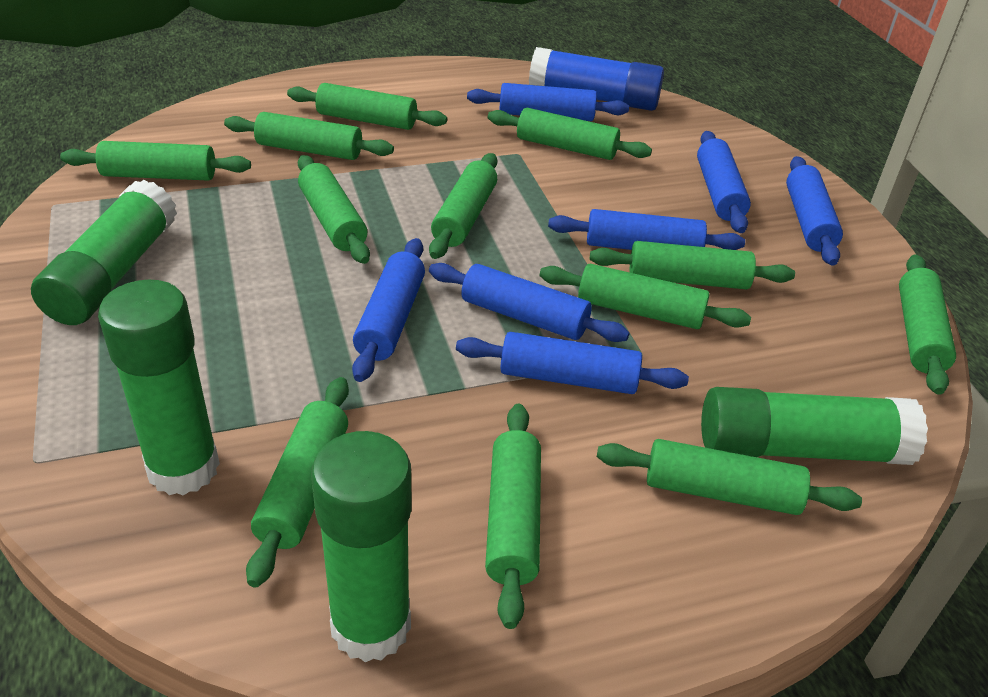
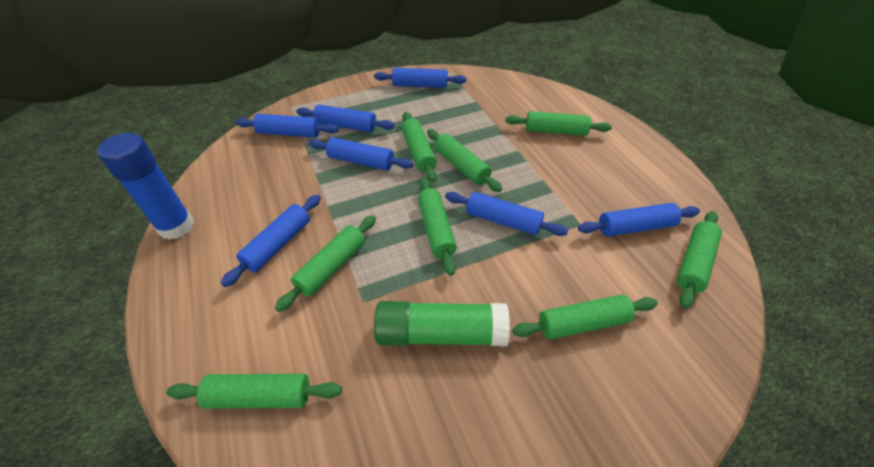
green glue stick: 4 -> 1
green rolling pin: 12 -> 8

